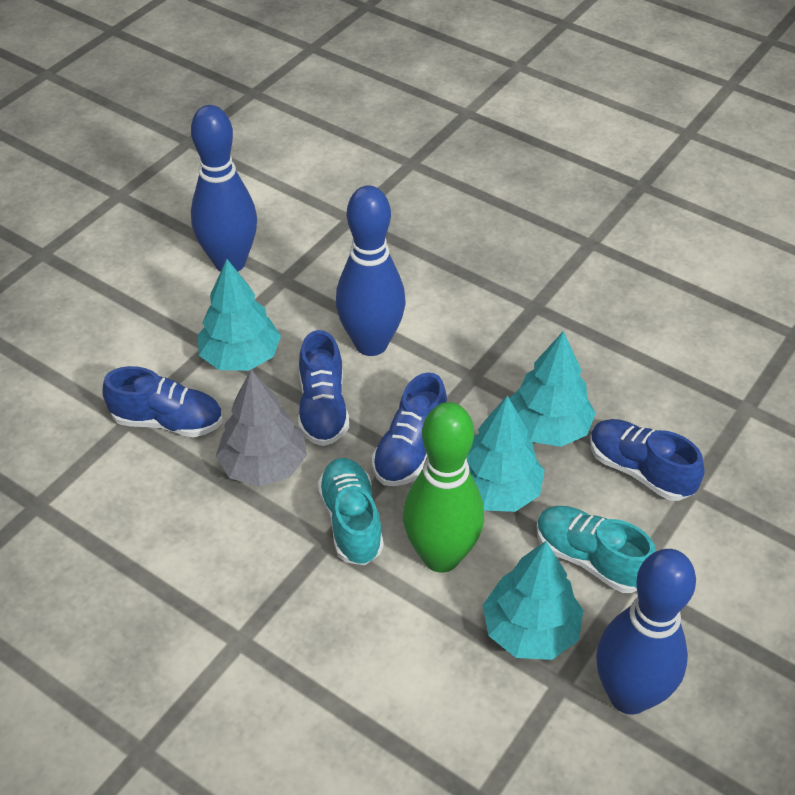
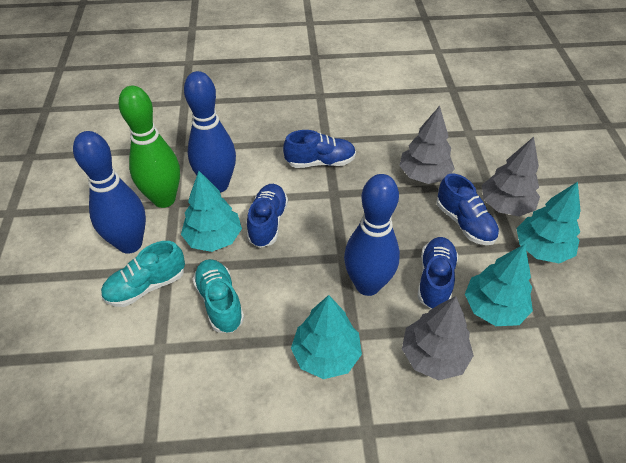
grey tree: 1 -> 3

